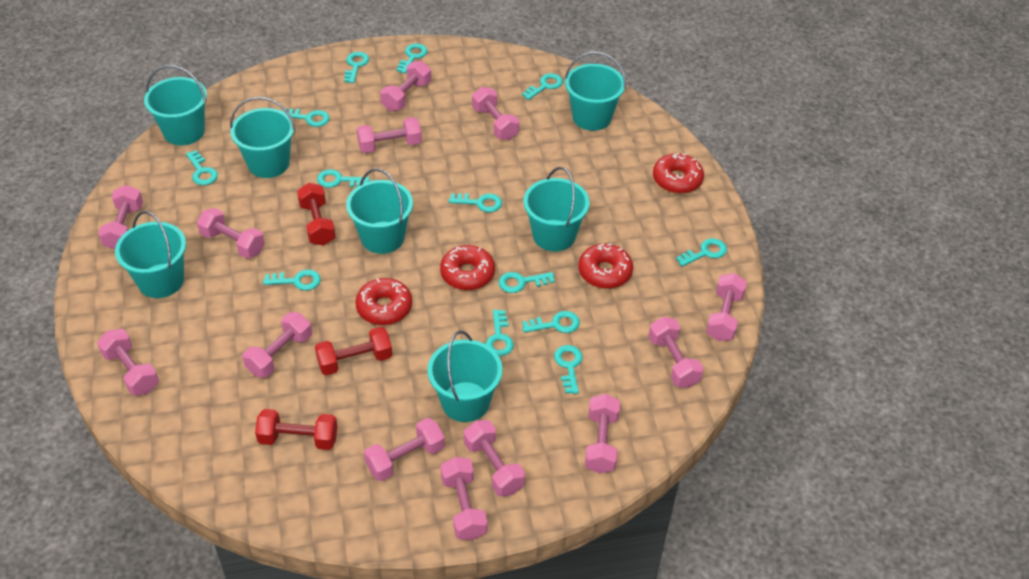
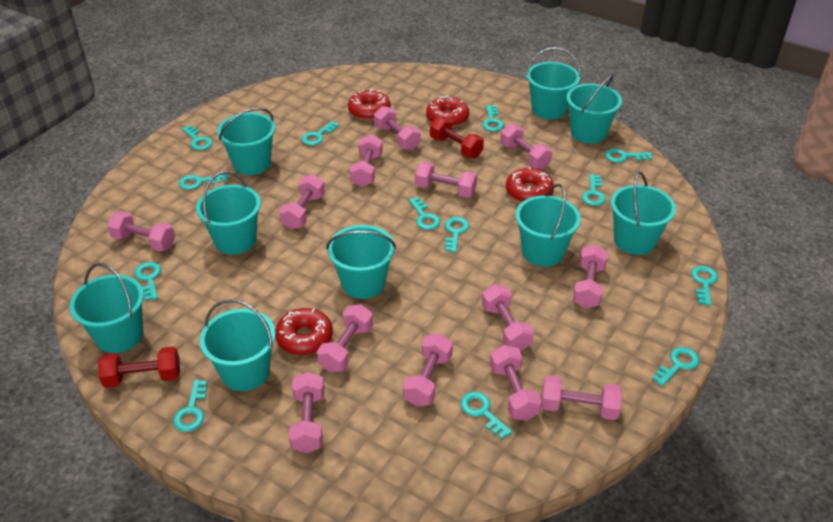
red dumbbell: 3 -> 2
turquoise bucket: 7 -> 9

